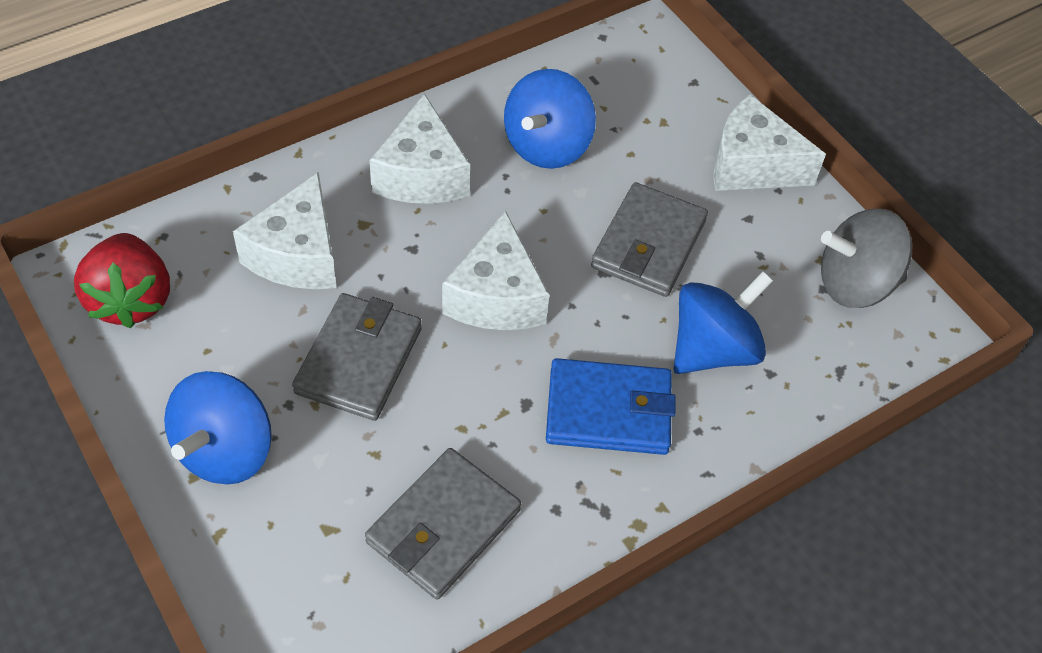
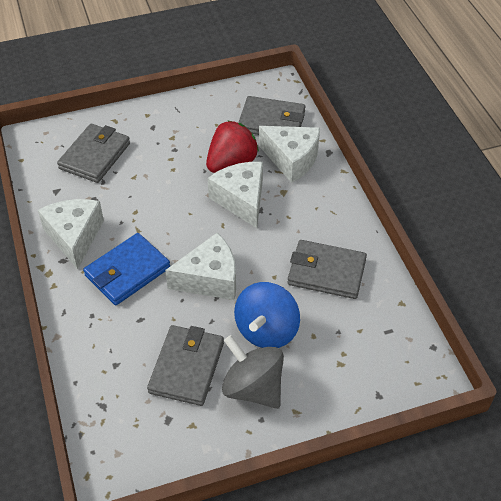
blue spinning top: 3 -> 1
grey wallet: 3 -> 4

